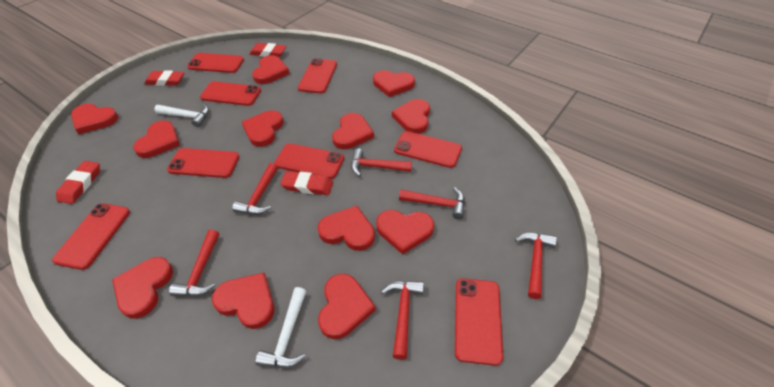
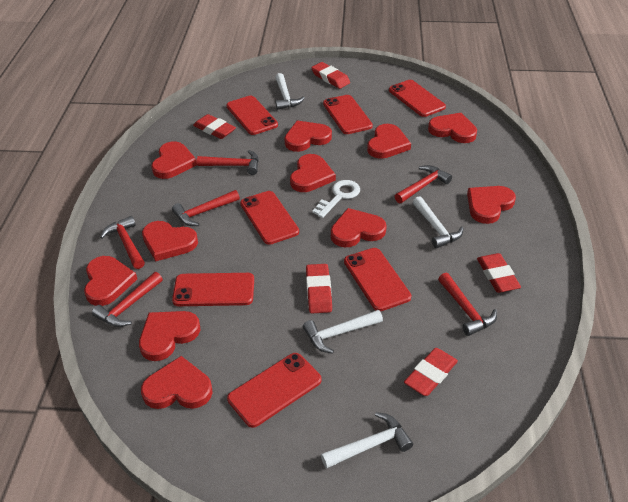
red eraser: 4 -> 5
red heart: 12 -> 11
red phone: 8 -> 7
white hammer: 2 -> 4
white key: 0 -> 1

